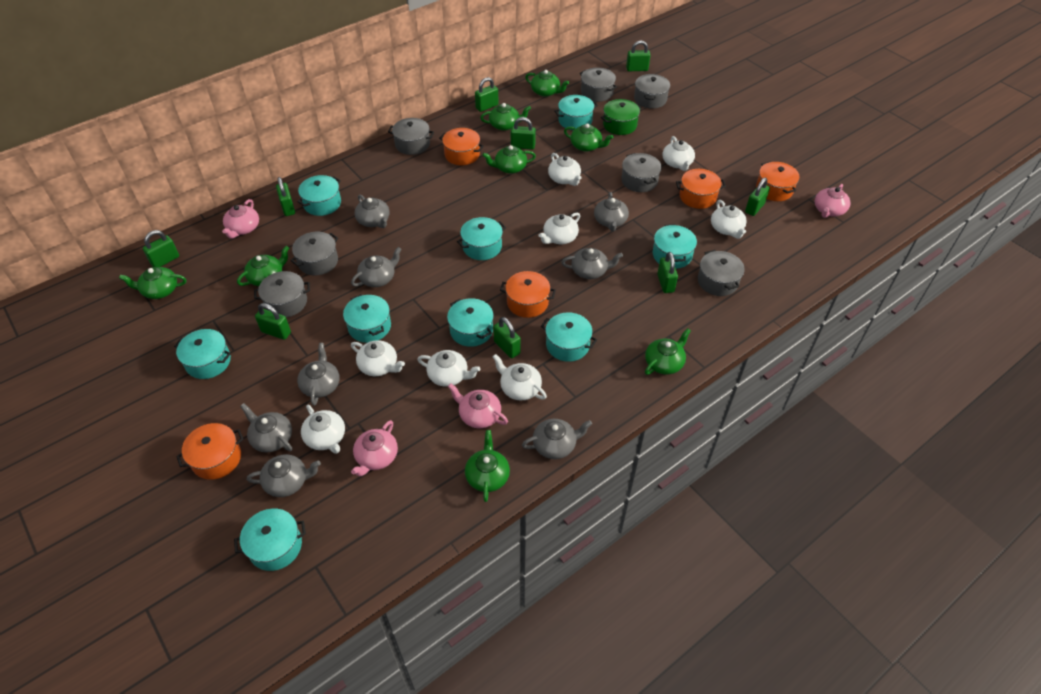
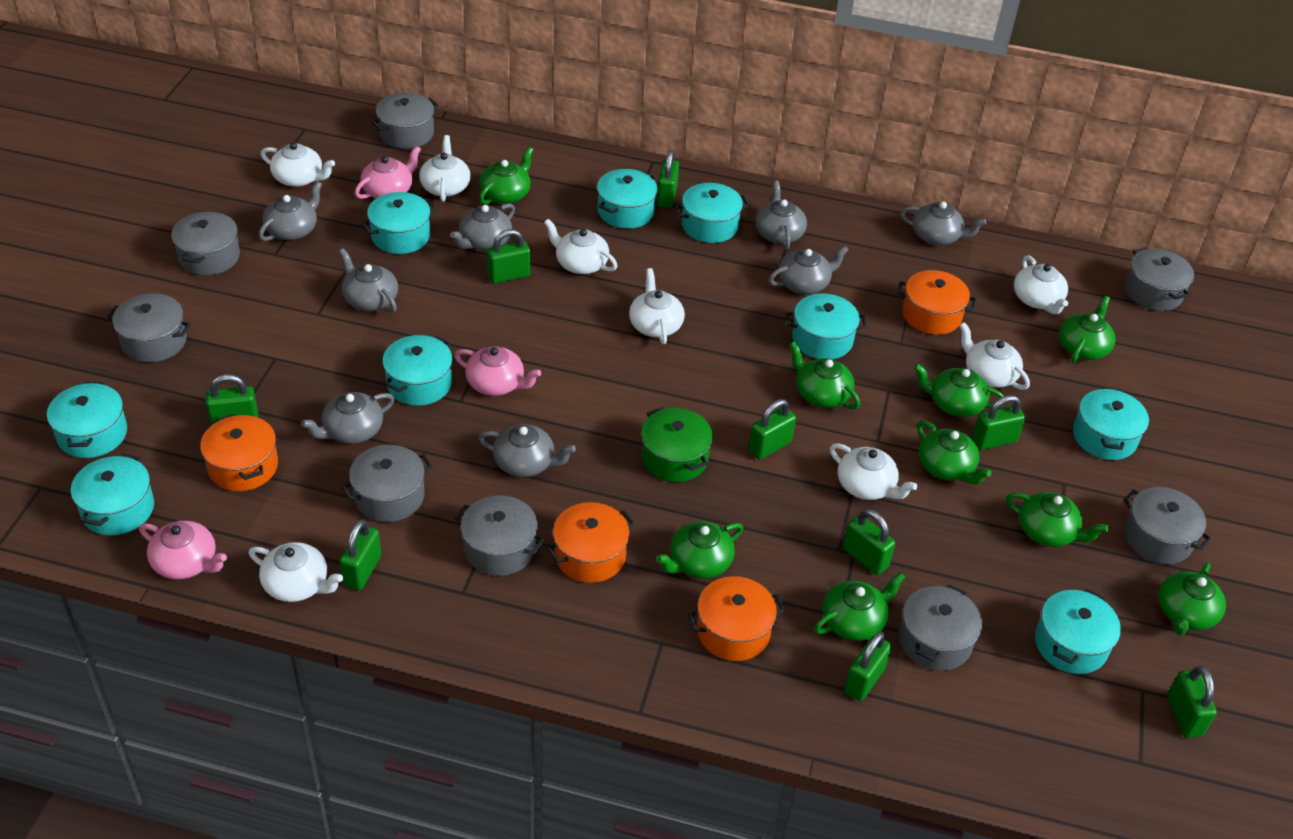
green teapot: 8 -> 9
grey pot: 7 -> 8
orange pot: 5 -> 4
pink teapot: 4 -> 3

